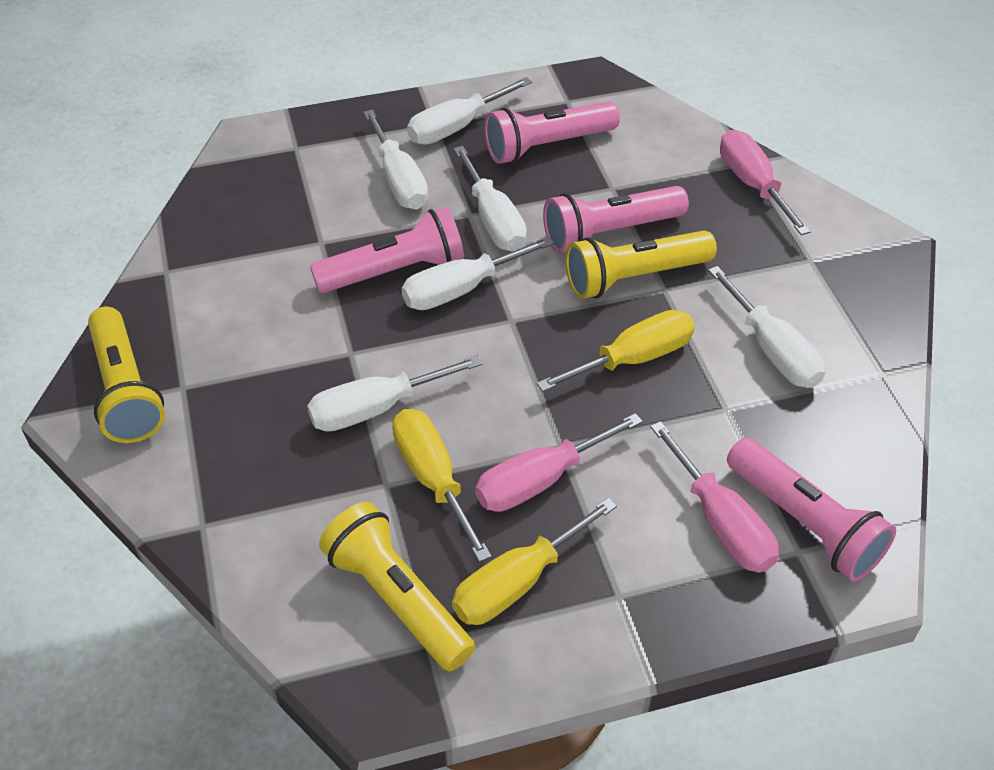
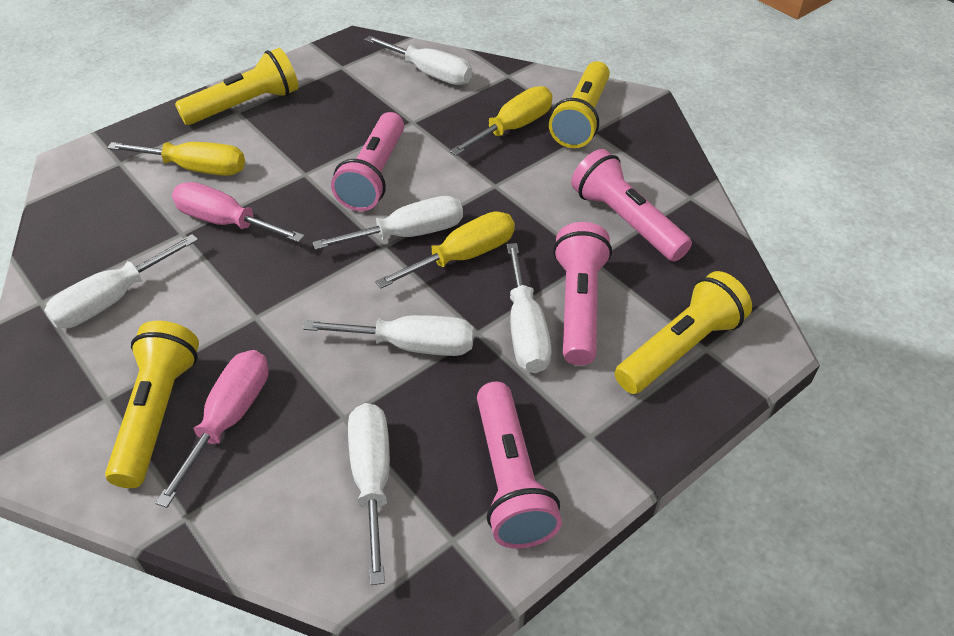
pink screwdriver: 3 -> 2
yellow flashlight: 3 -> 4

